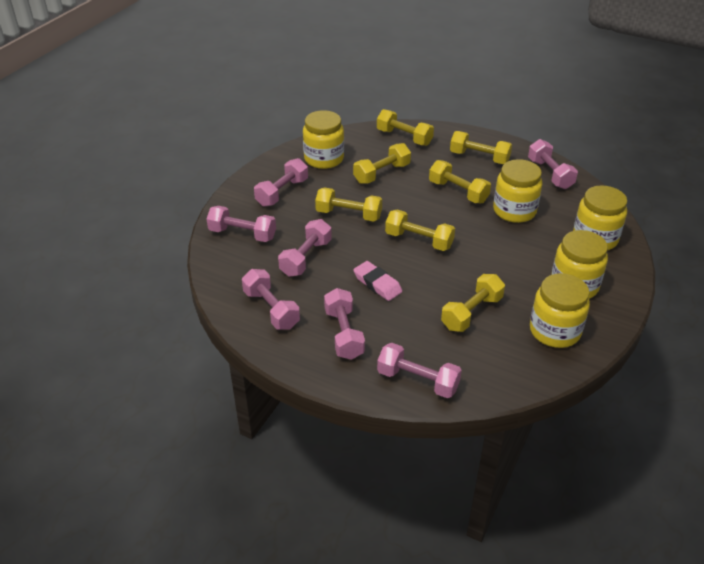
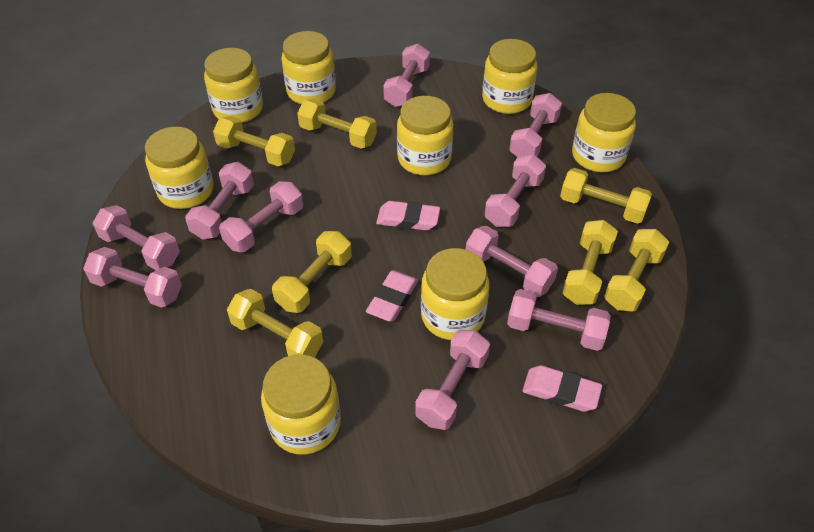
pink dumbbell: 7 -> 10
pink eraser: 1 -> 3
yellow jar: 5 -> 8

